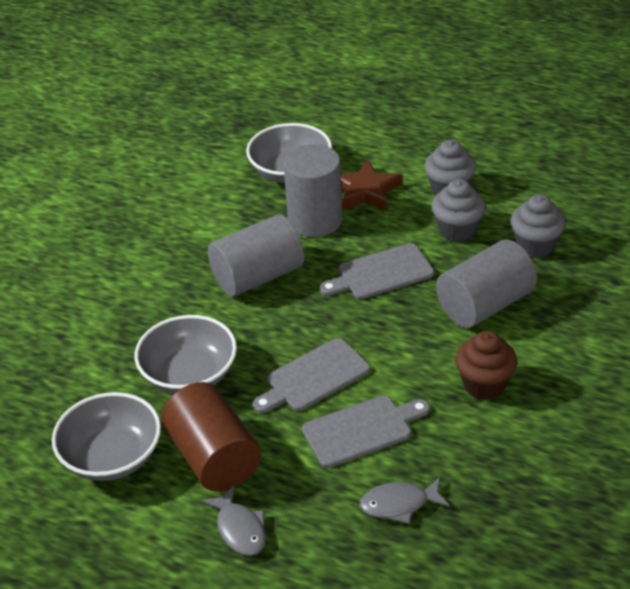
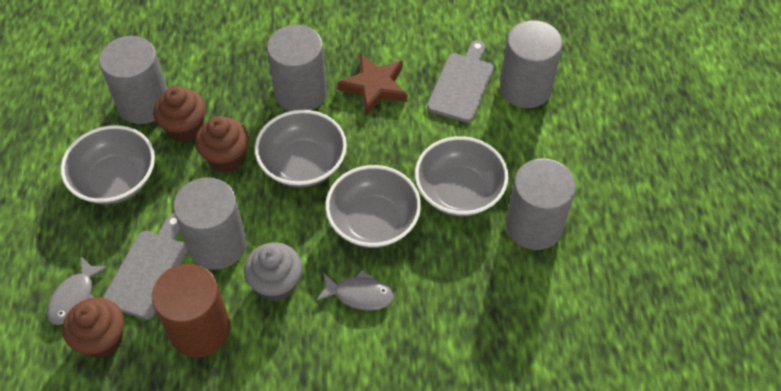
brown cupcake: 1 -> 3
grey bowl: 3 -> 4
grey cupcake: 3 -> 1
grey cutting board: 3 -> 2
grey cylinder: 3 -> 5

